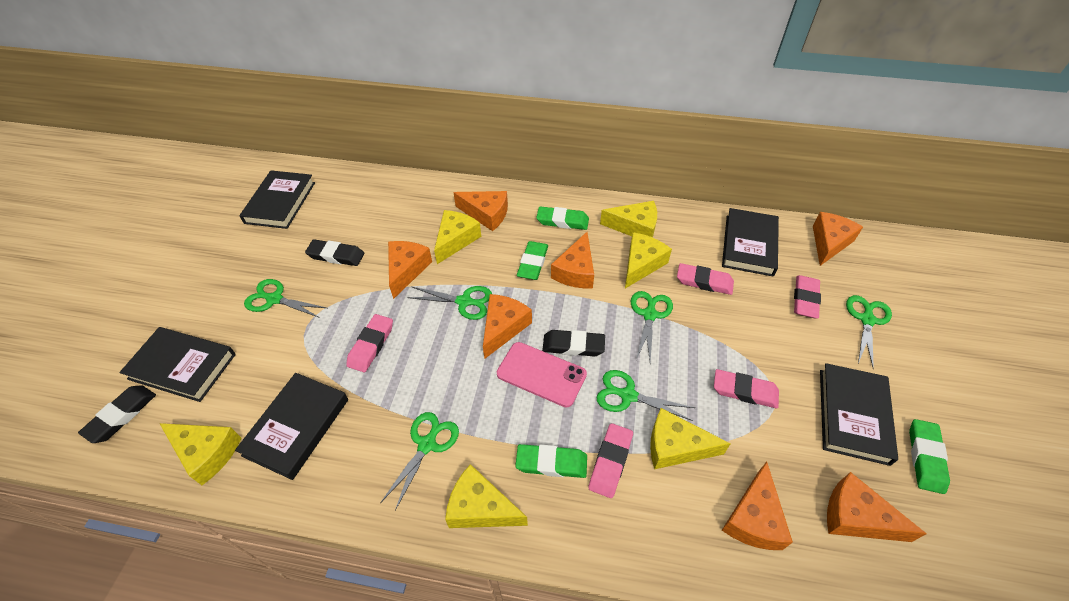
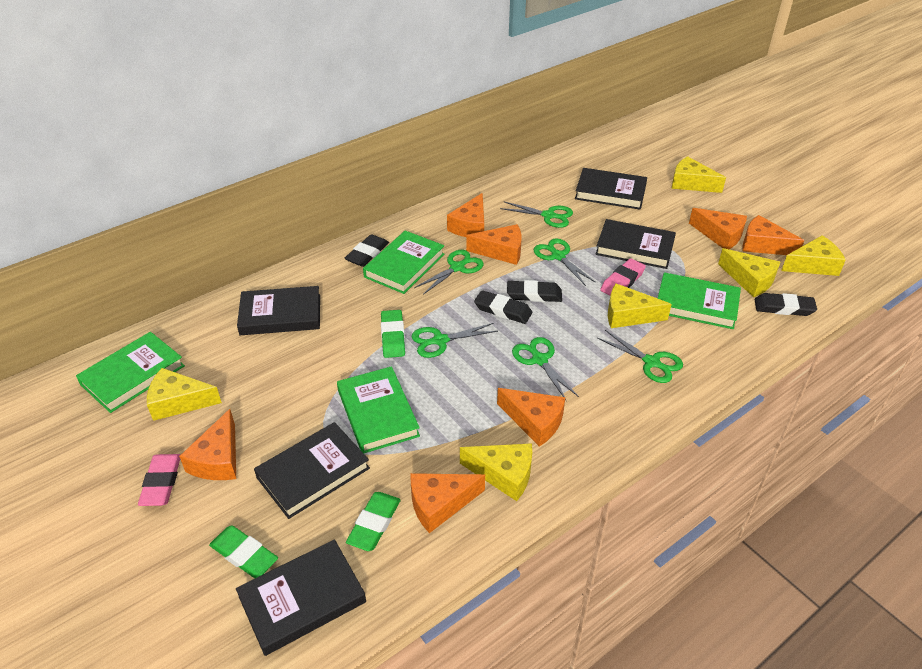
black eraser: 3 -> 4
green book: 0 -> 4
green eraser: 4 -> 3
pink eraser: 5 -> 2
pink phone: 1 -> 0

